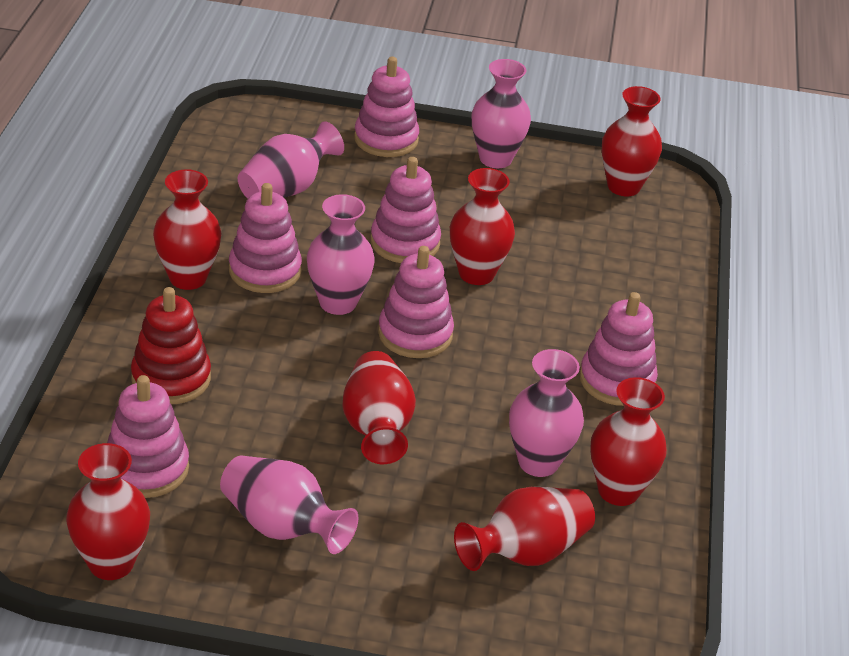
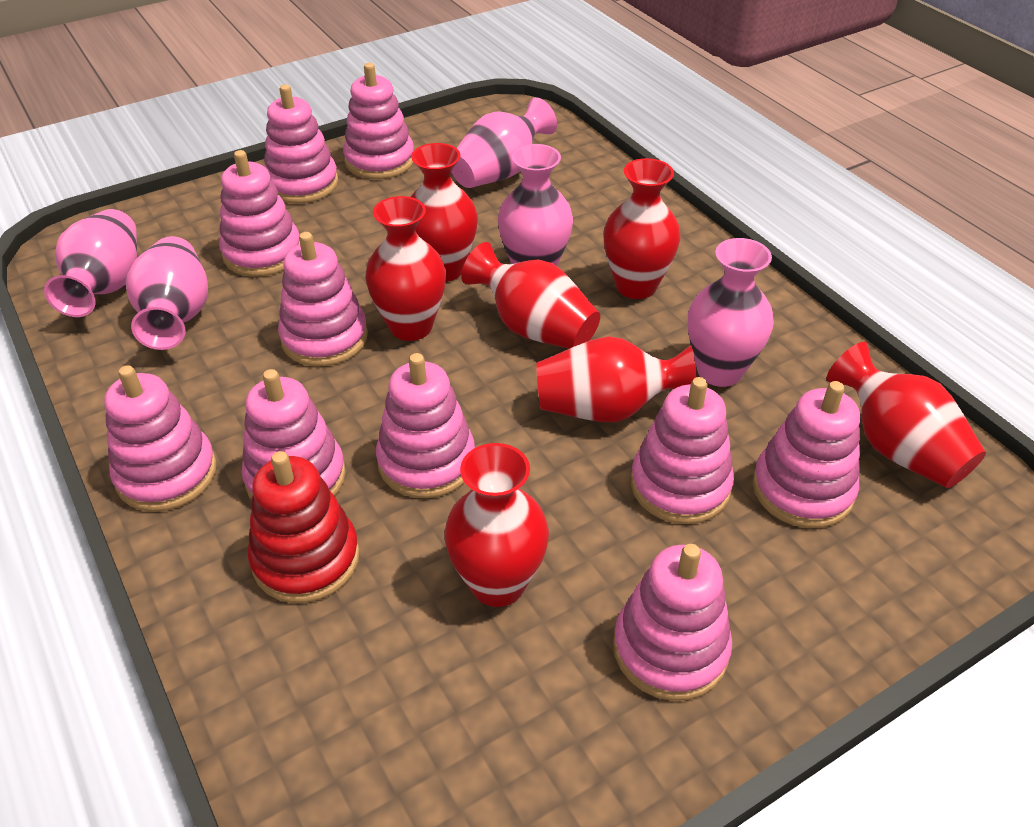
pink stacking toy: 6 -> 10

